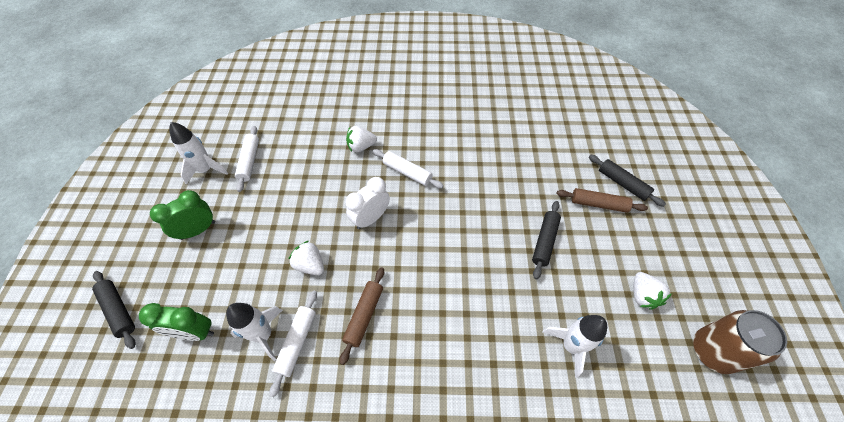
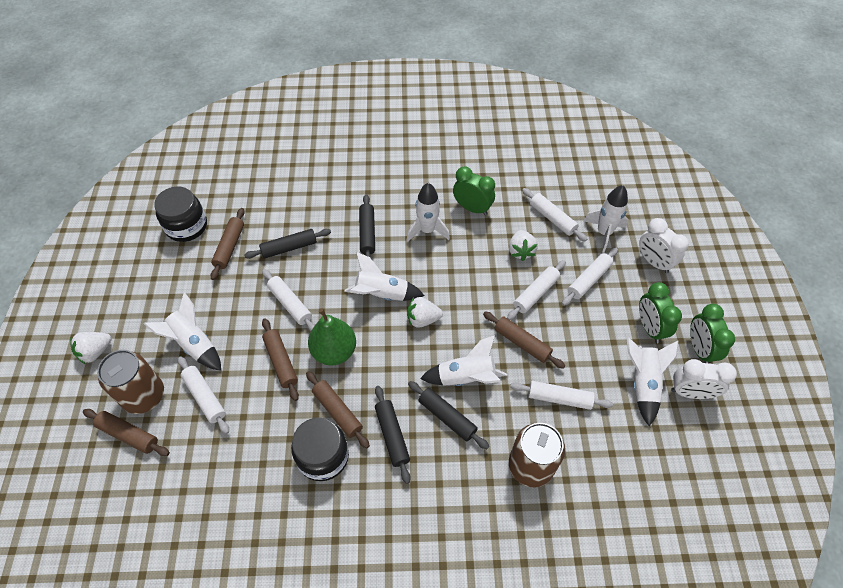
black jar: 0 -> 2
black rolling pin: 3 -> 4
brown can: 1 -> 2
brown rolling pin: 2 -> 5
green clock: 2 -> 3
green pear: 0 -> 1
white clock: 1 -> 2
white rocket: 3 -> 6
white rolling pin: 3 -> 6

